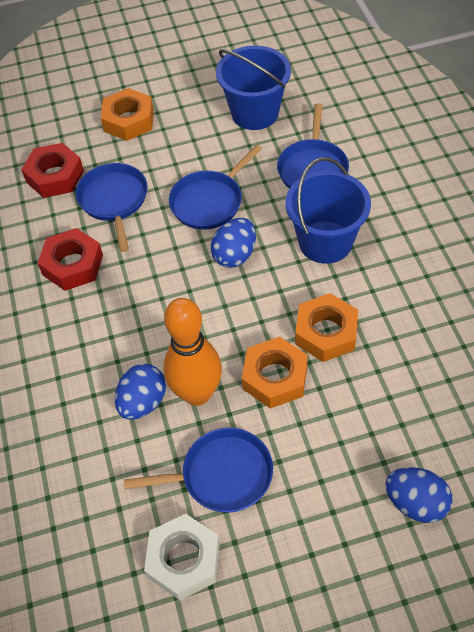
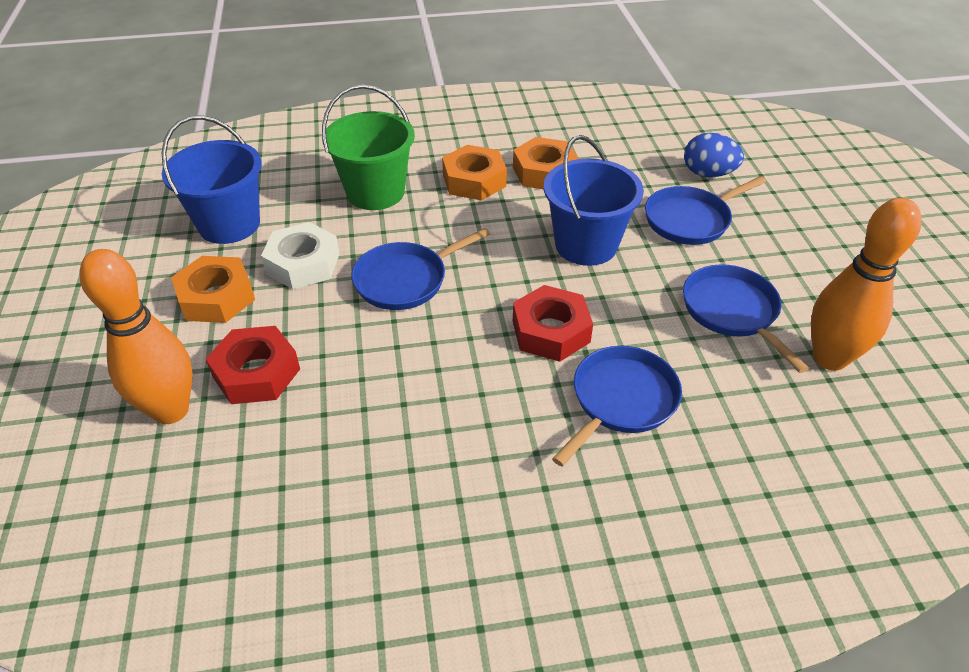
blue egg: 3 -> 1
green bucket: 0 -> 1
orange bowling pin: 1 -> 2

